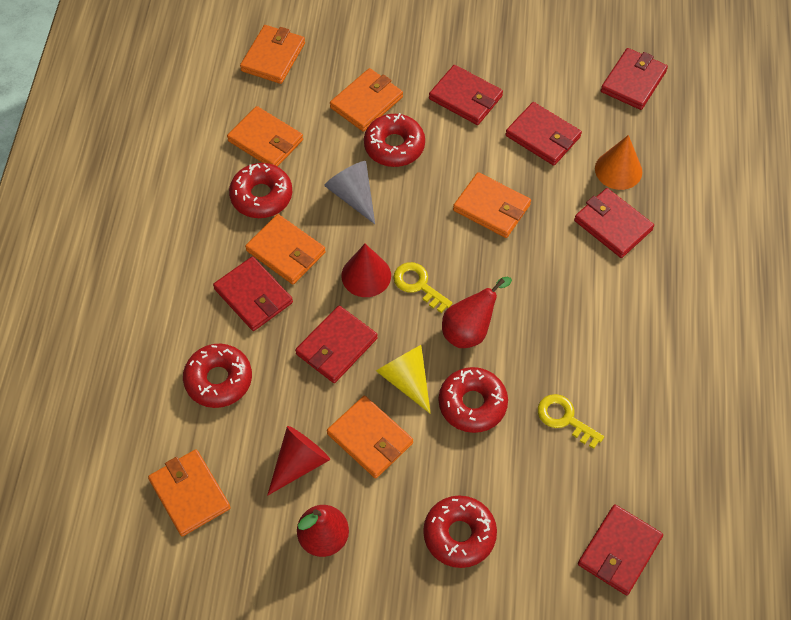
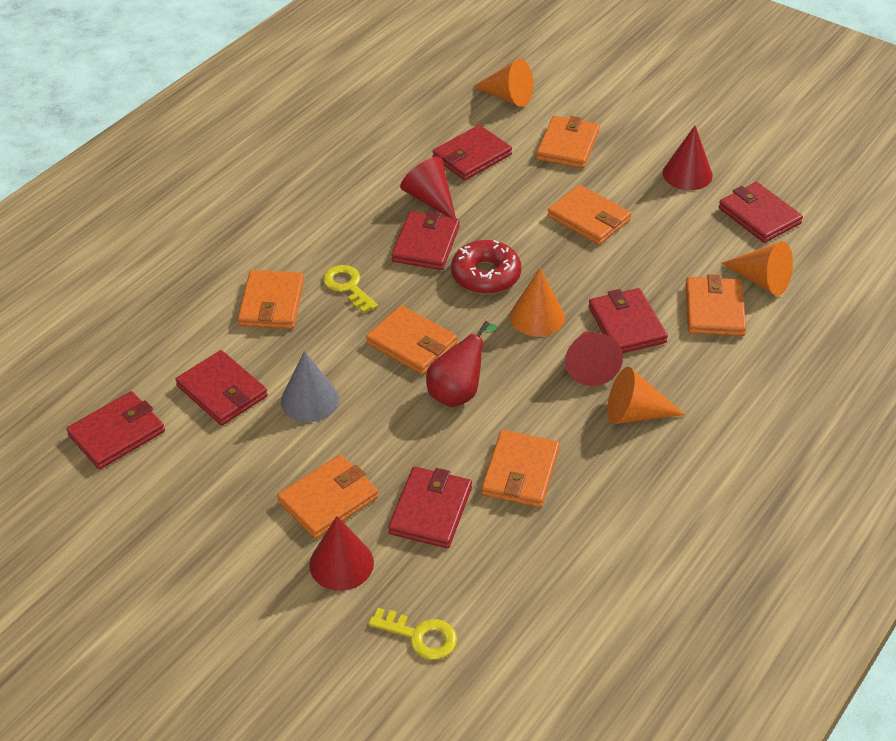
orange cone: 1 -> 4
red cone: 2 -> 4
red donut: 5 -> 1
red pear: 2 -> 1
yellow cone: 1 -> 0

